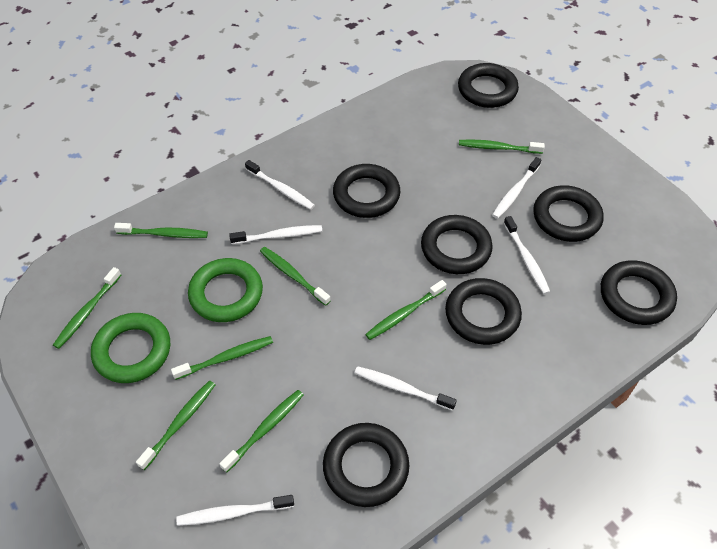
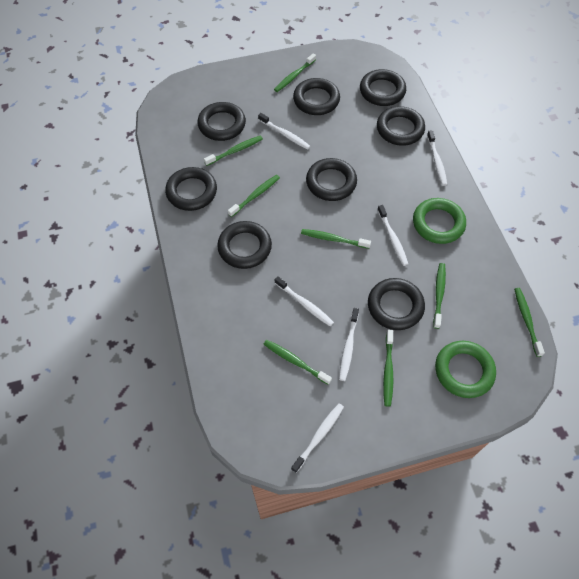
black ring: 7 -> 8

